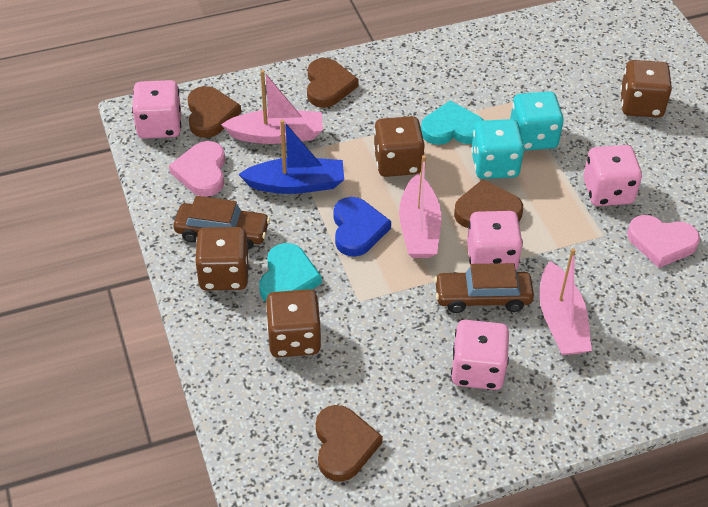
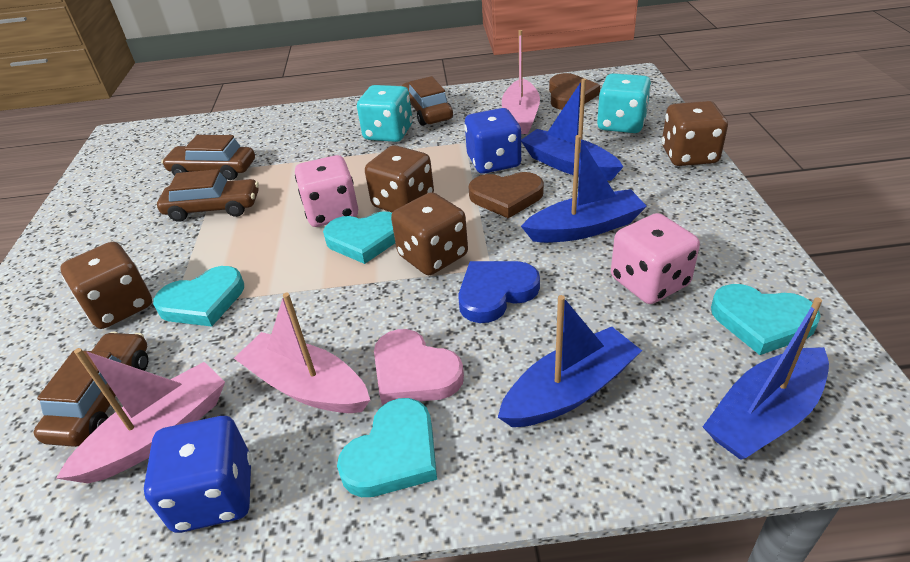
blue boat: 1 -> 4
blue dice: 0 -> 2
brown car: 2 -> 4
brown heart: 4 -> 2
pink dice: 4 -> 2
pink heart: 2 -> 1
turquoise heart: 2 -> 4

